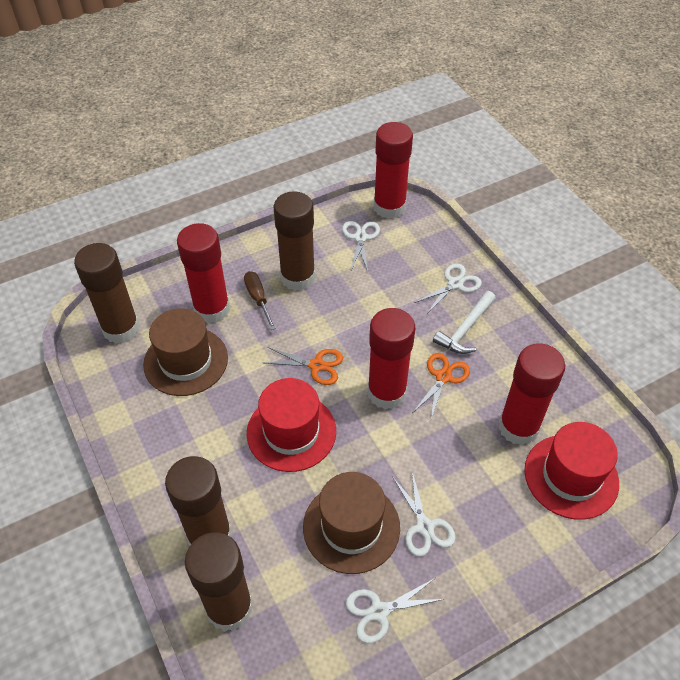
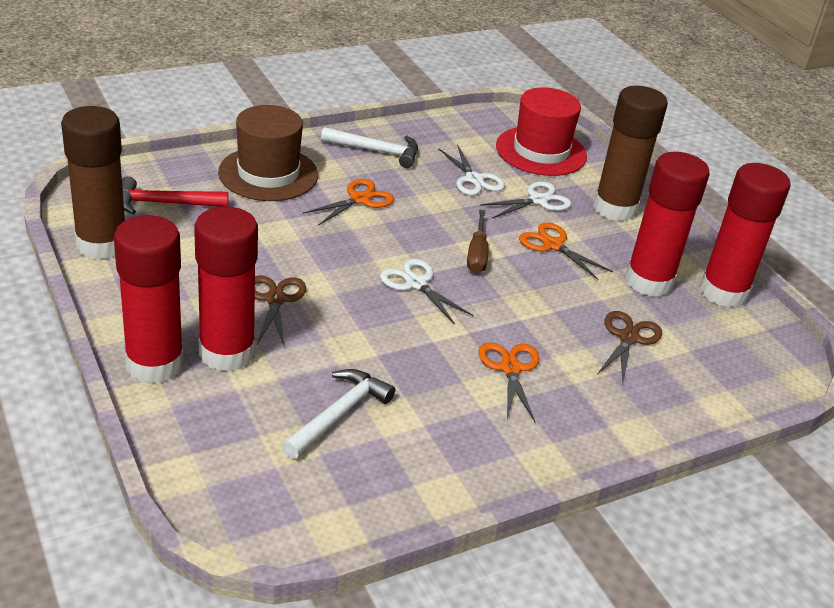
brown glue stick: 4 -> 2
brown hat: 2 -> 1
brown scissors: 0 -> 2
orange scissors: 2 -> 3
red hammer: 0 -> 1
red hat: 2 -> 1
white hammer: 1 -> 2
white scissors: 4 -> 3

